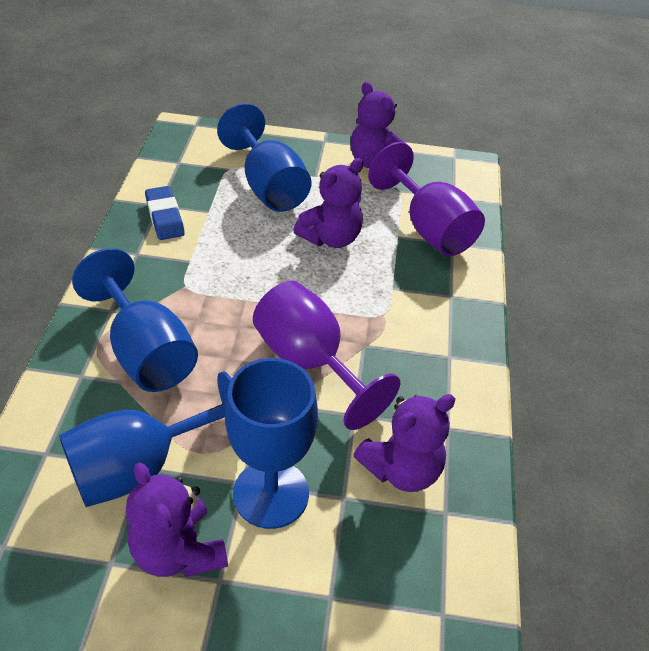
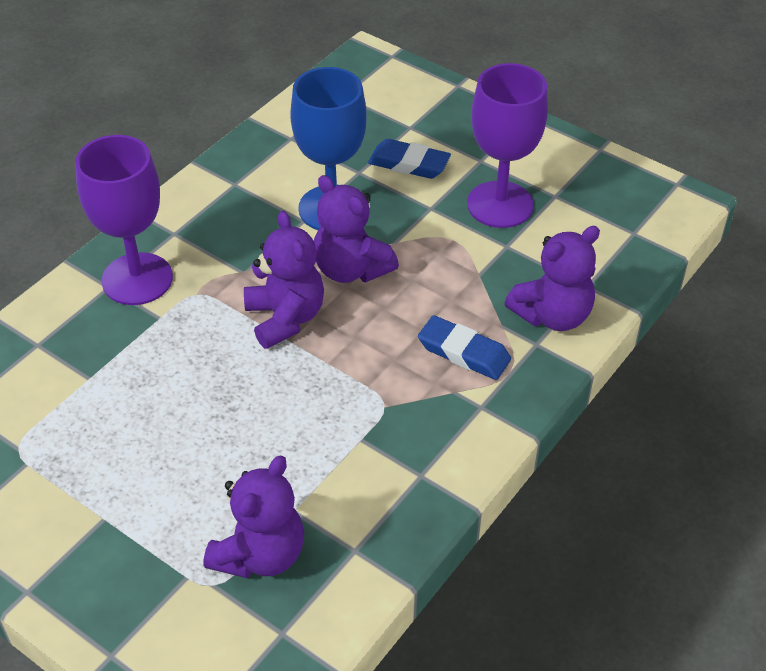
blue eraser: 1 -> 2
blue goblet: 4 -> 1

